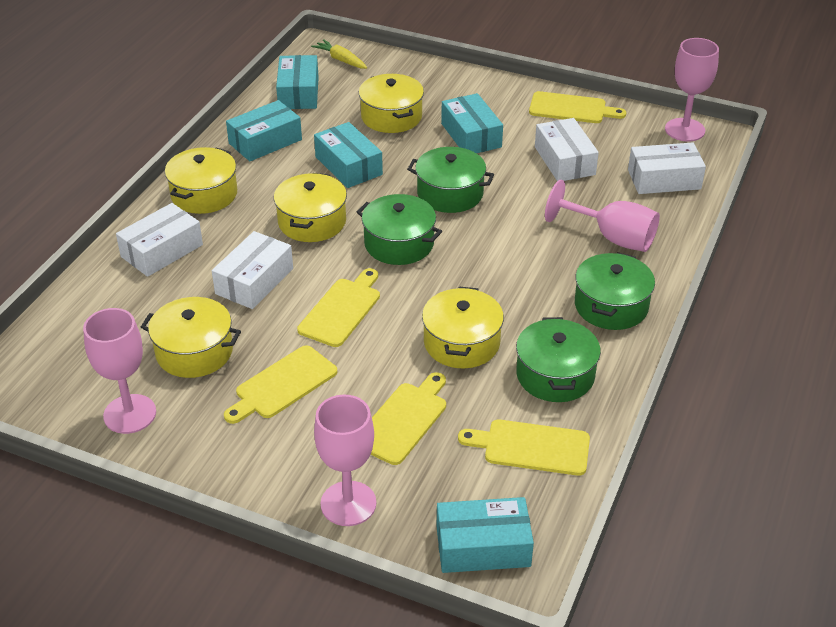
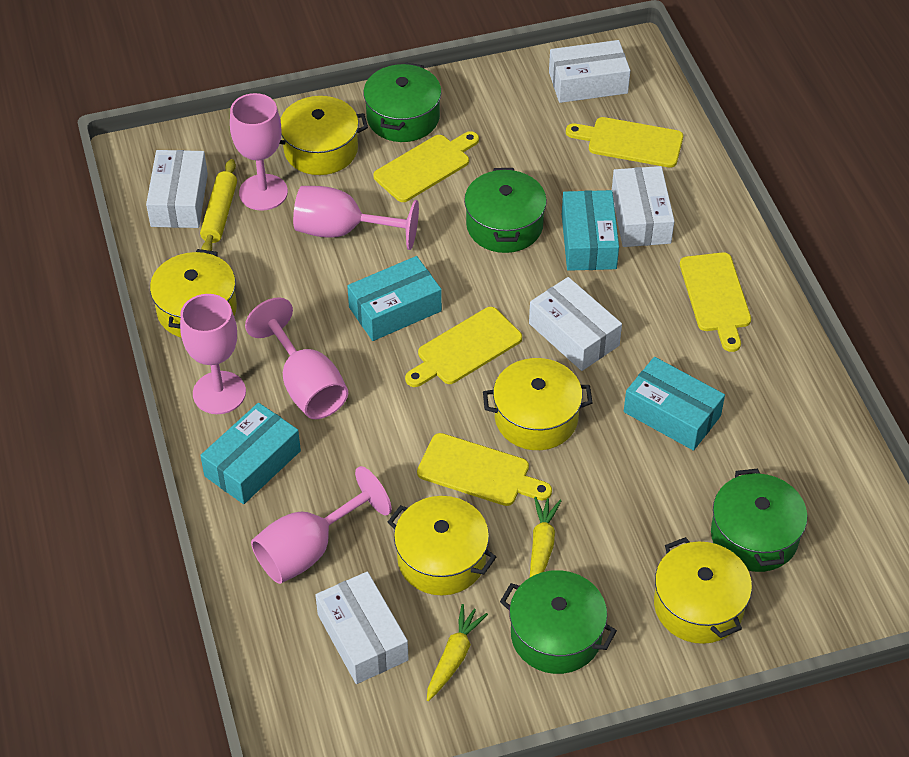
pink goblet: 4 -> 5
turquoise box: 5 -> 4
white box: 4 -> 5
yellow carrot: 1 -> 2
yellow rolling pin: 0 -> 1

